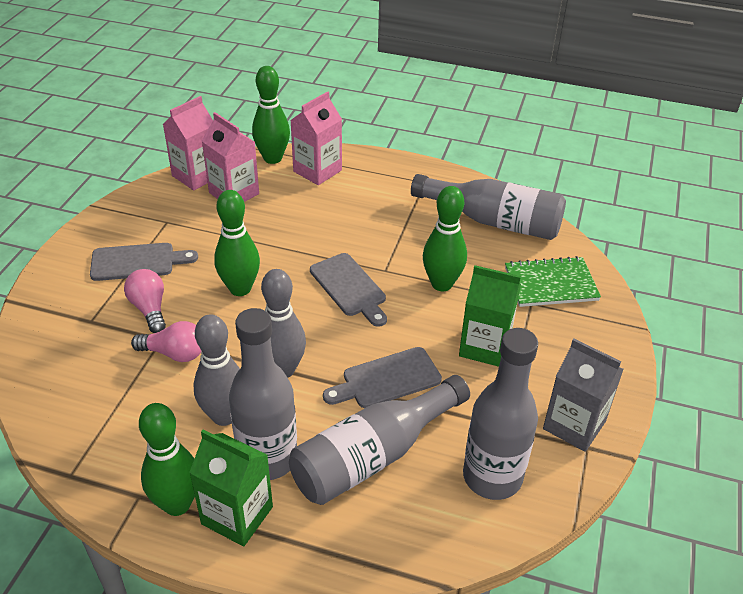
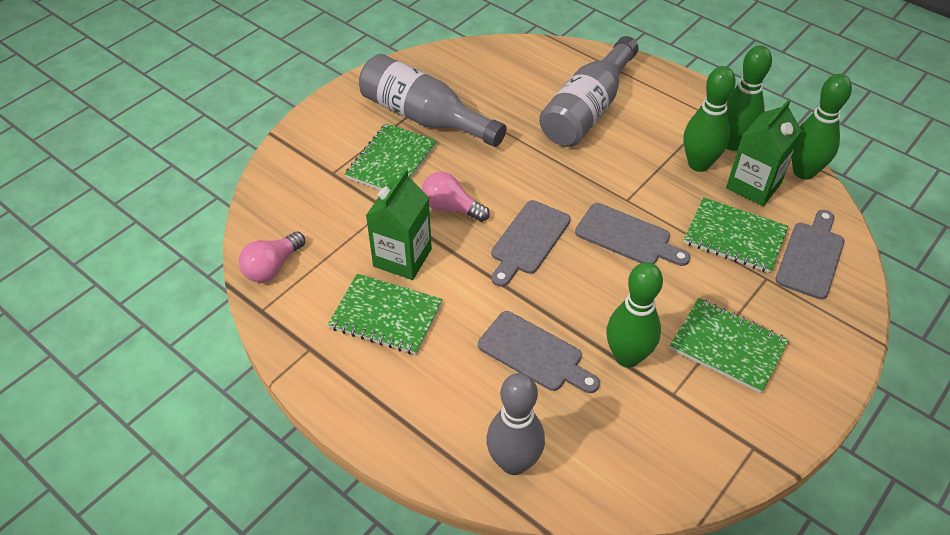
green notebook: 1 -> 4
grey bottle: 4 -> 2
grey bowling pin: 2 -> 1
grey carton: 1 -> 0
grey cutting board: 3 -> 4
pink carton: 3 -> 0

